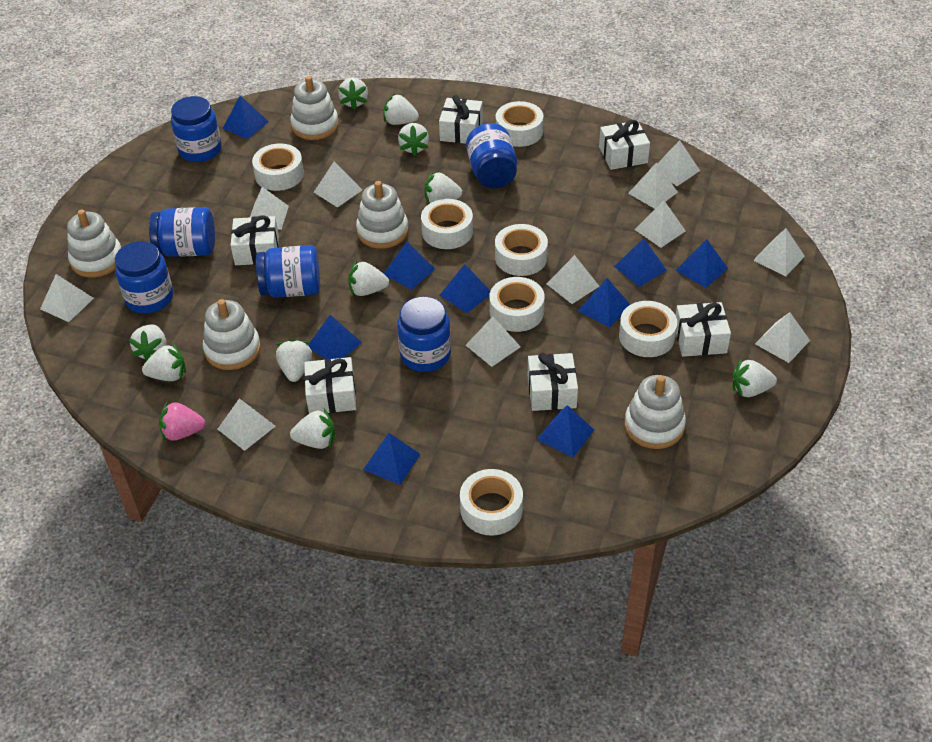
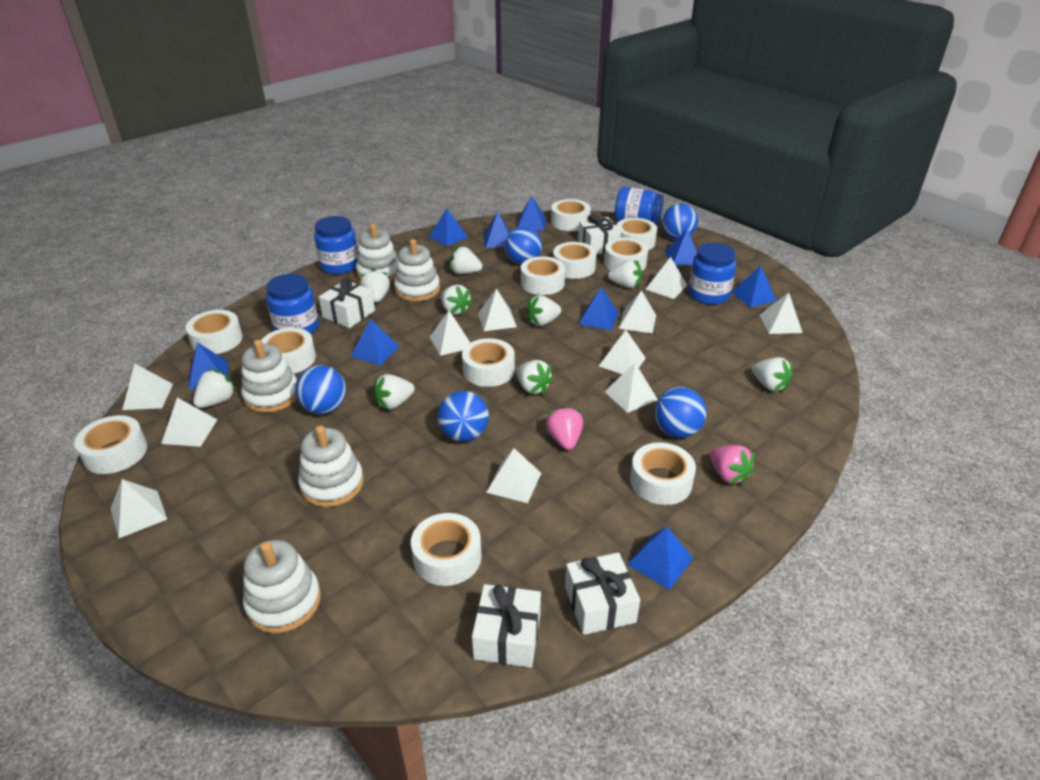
blue ball: 0 -> 5
blue jar: 6 -> 4
pink strawberry: 1 -> 2
white gift: 6 -> 4
white strawberry: 10 -> 9
white tape: 7 -> 11

